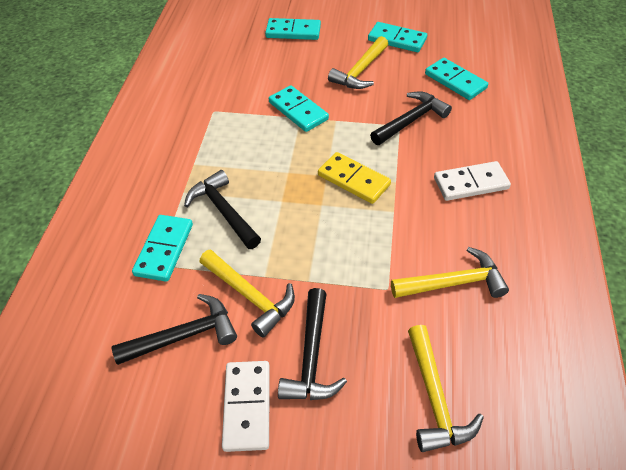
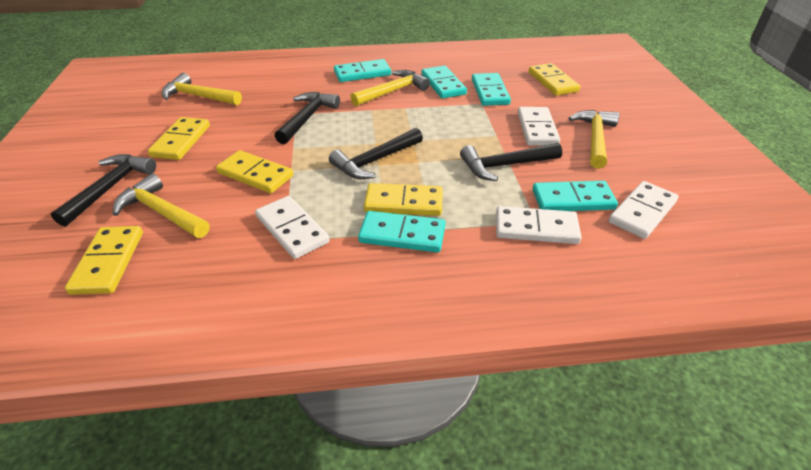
white domino: 2 -> 4
yellow domino: 1 -> 5

